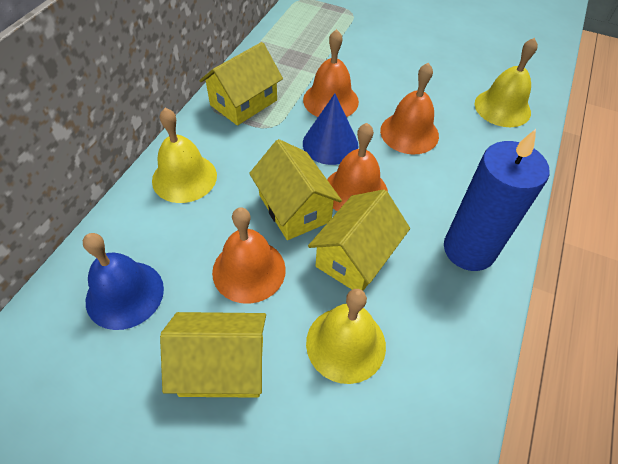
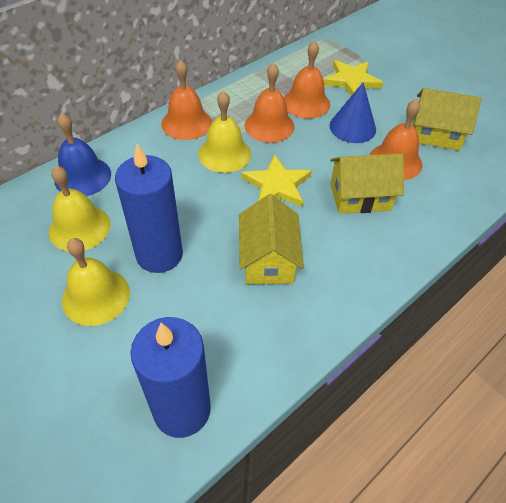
blue candle: 1 -> 2
yellow house: 4 -> 3
yellow star: 0 -> 2

